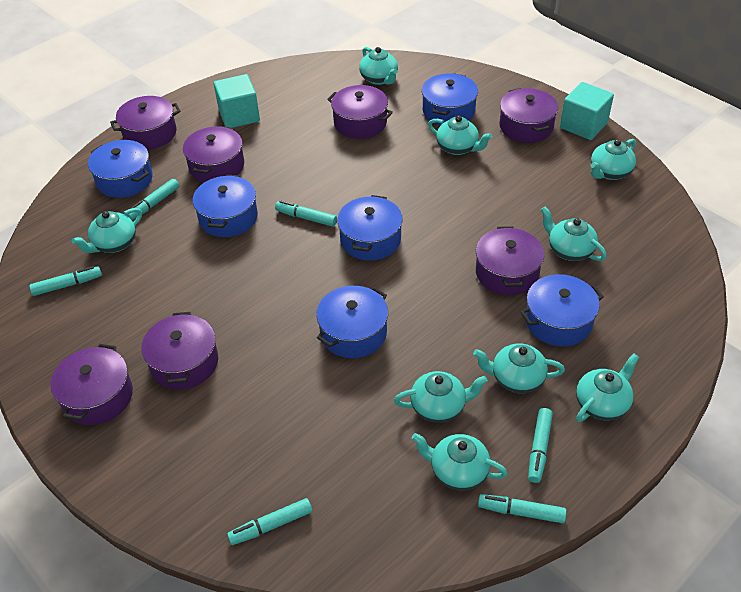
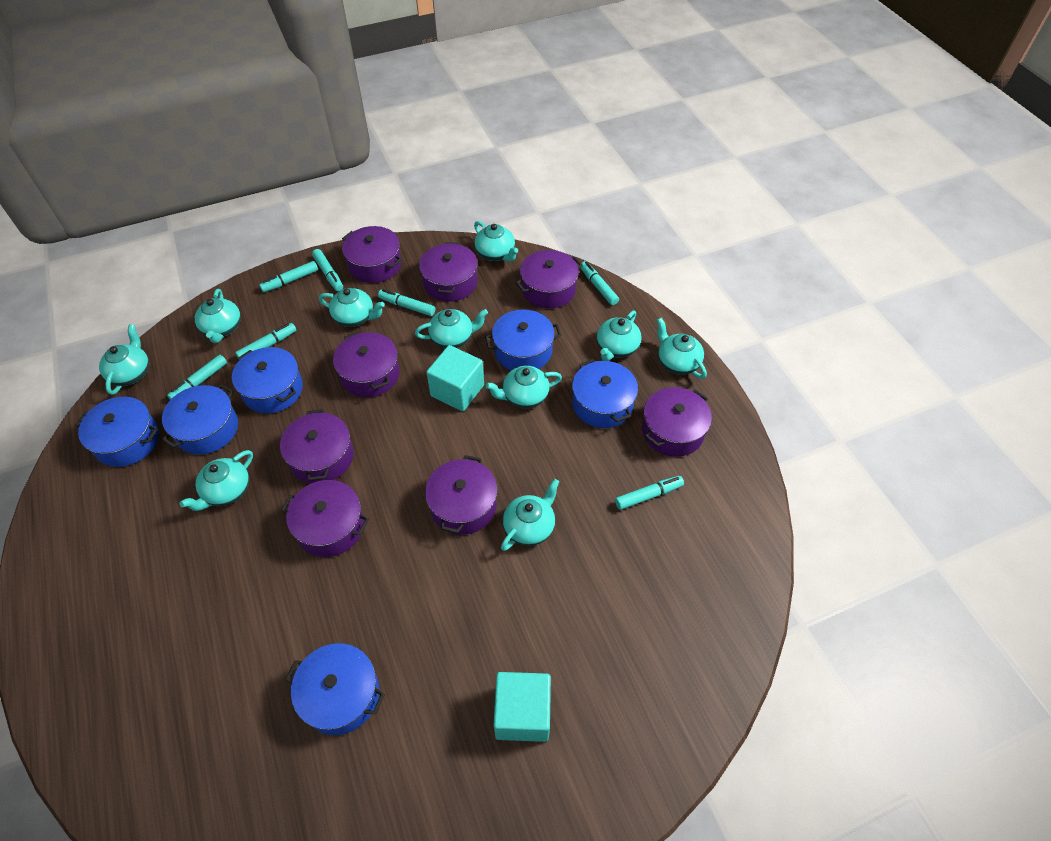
purple pot: 7 -> 8
turquoise marker: 6 -> 7
turquoise teapot: 9 -> 10

